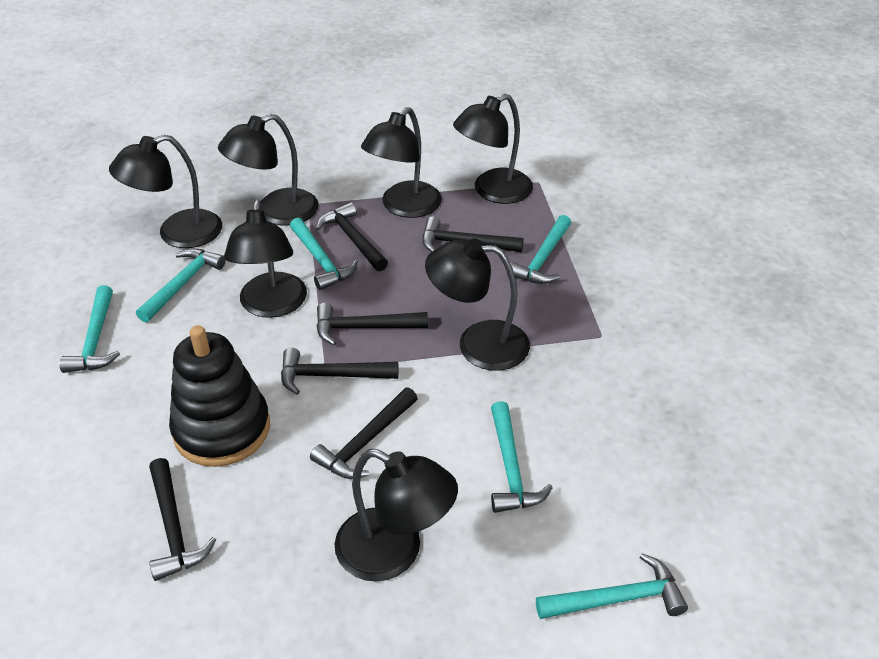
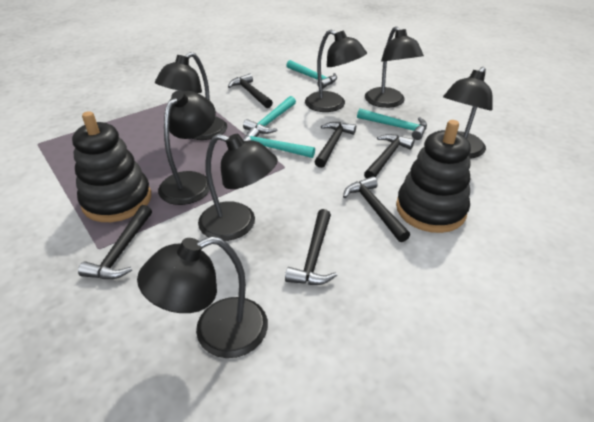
black stacking toy: 1 -> 2
turquoise hammer: 6 -> 4

